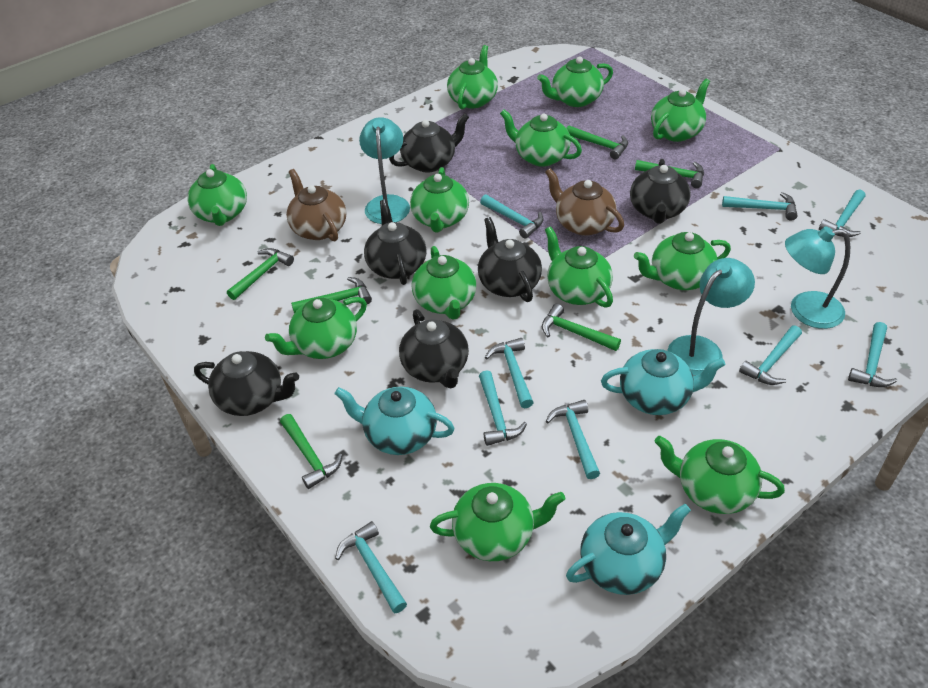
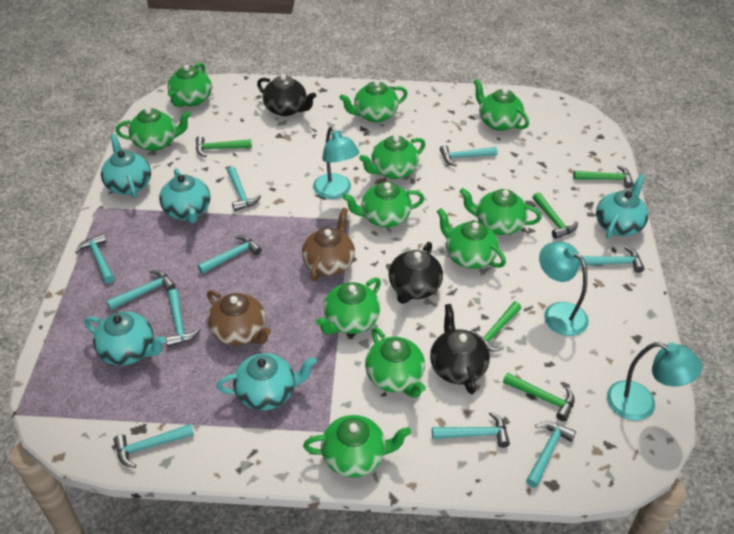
black teapot: 6 -> 3
green hammer: 6 -> 5
green teapot: 12 -> 11
turquoise hammer: 9 -> 10
turquoise teapot: 3 -> 5

